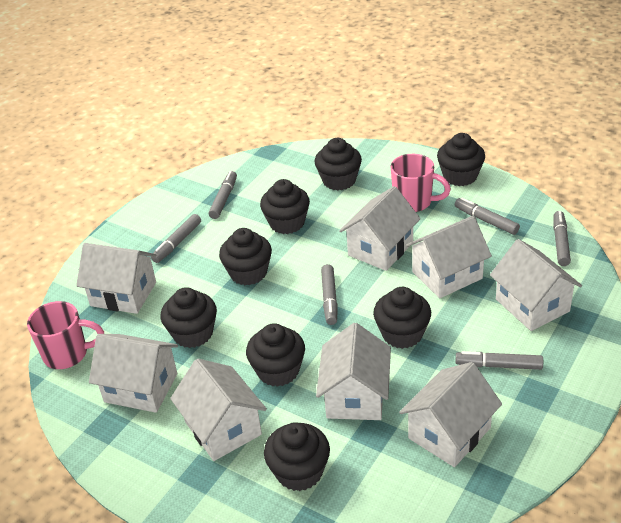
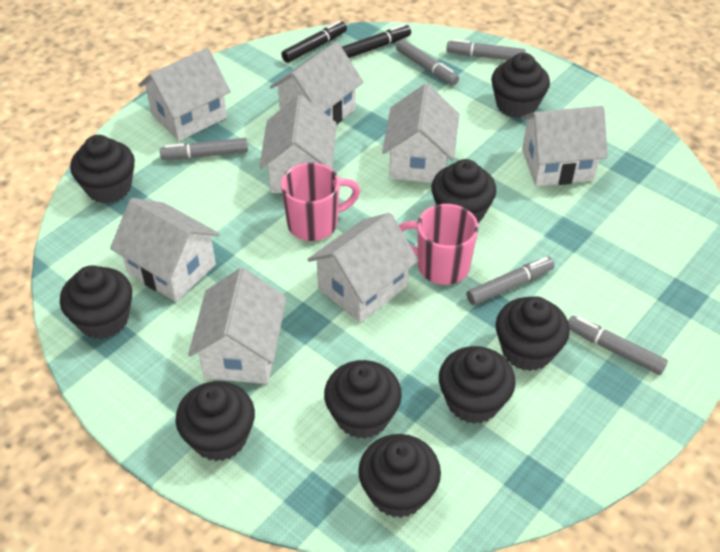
black cupcake: 8 -> 9
black marker: 0 -> 2
grey marker: 6 -> 5

